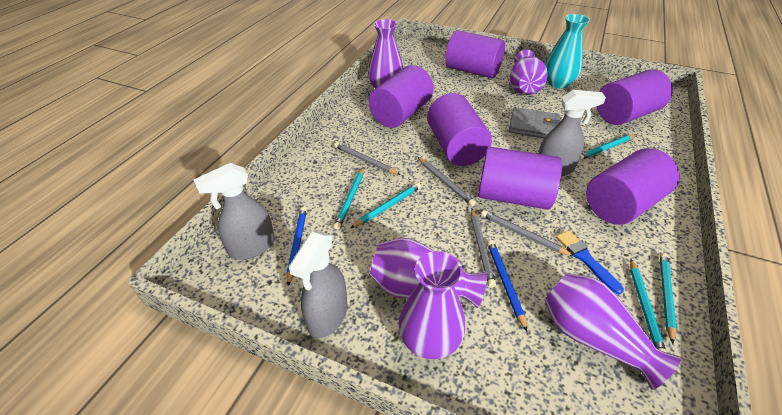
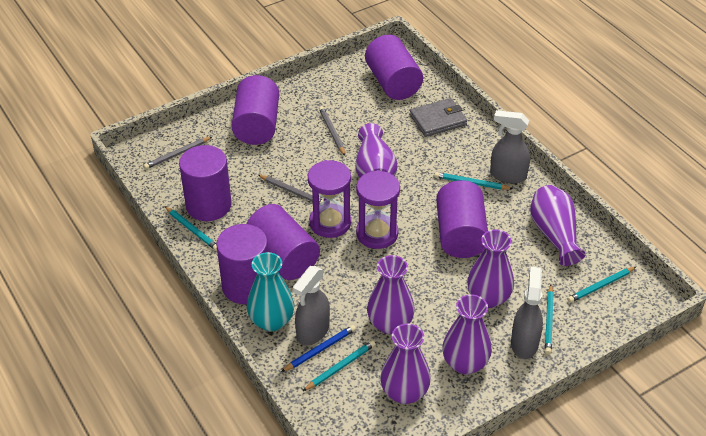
blue brush: 1 -> 0
blue pencil: 2 -> 1
grey pencil: 4 -> 3
purple hourglass: 0 -> 2
purple vase: 5 -> 6

